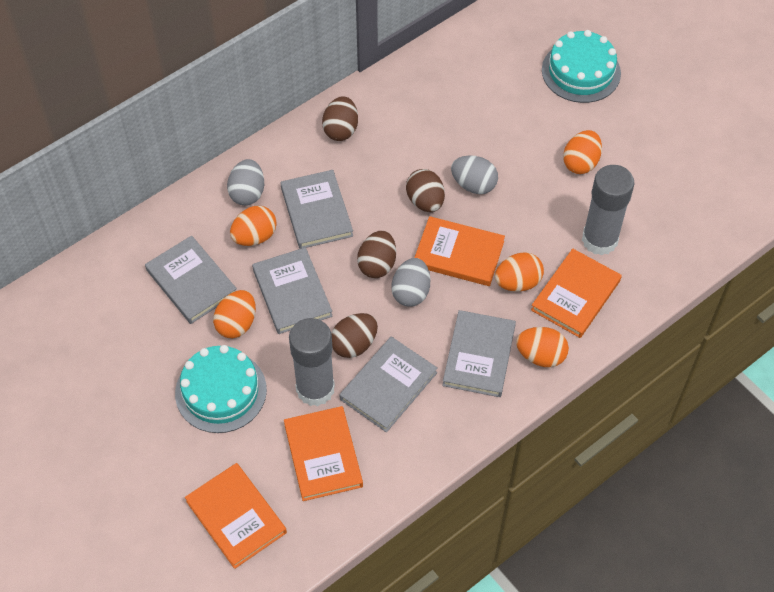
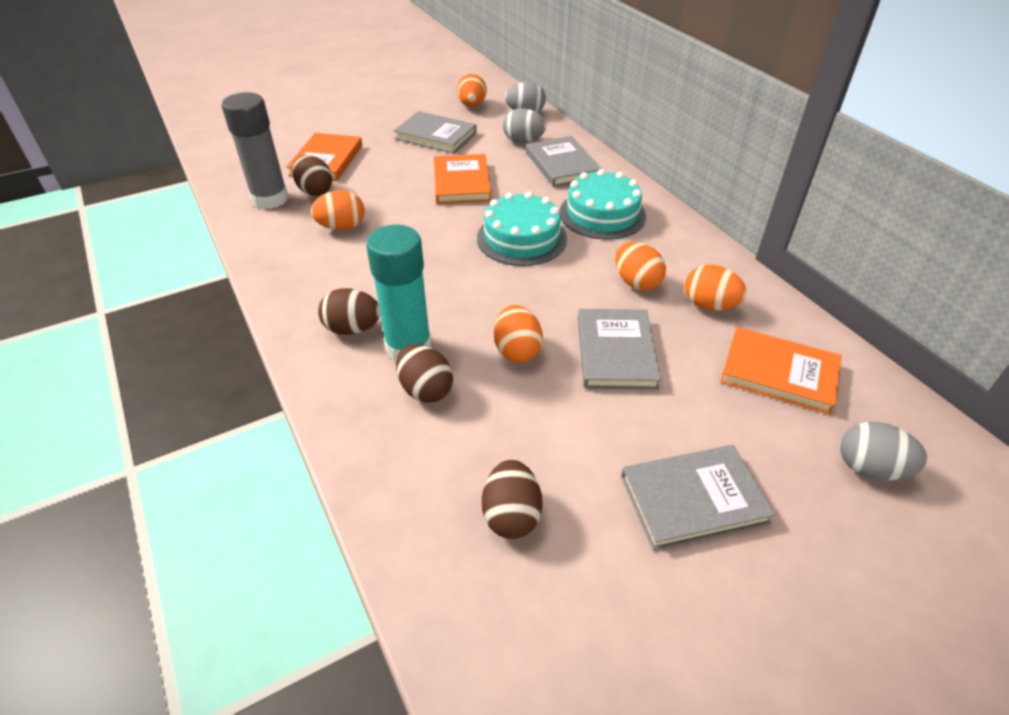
grey book: 5 -> 4
grey glue stick: 2 -> 1
orange book: 4 -> 3
turquoise glue stick: 0 -> 1

